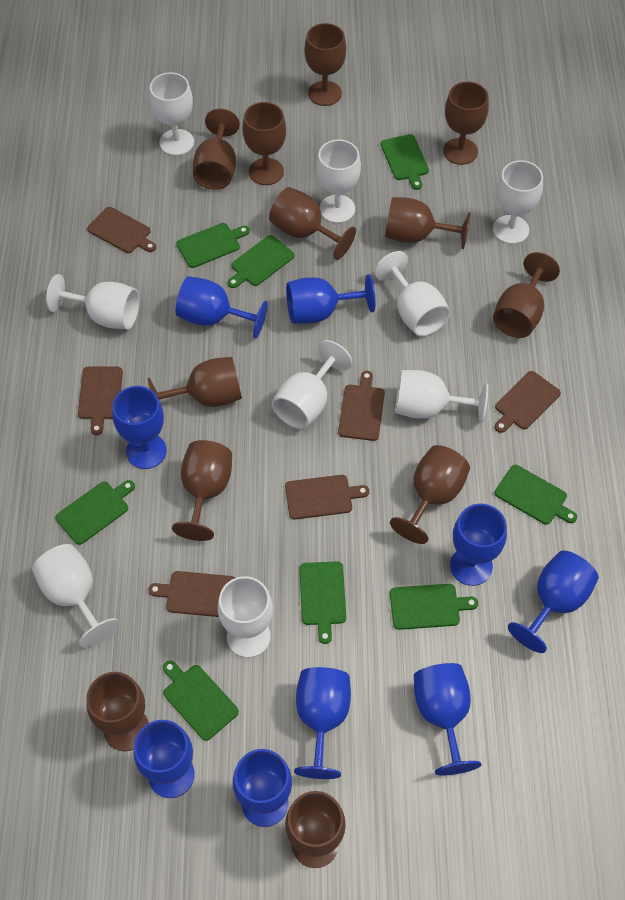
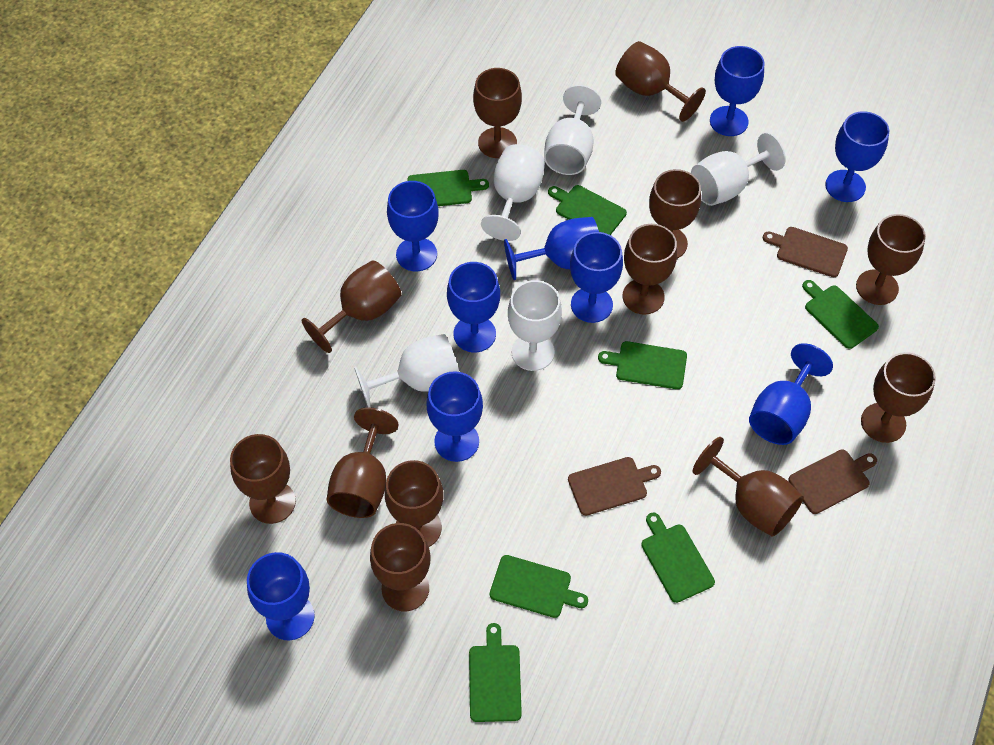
brown cutting board: 6 -> 3
green cutting board: 8 -> 7
white goblet: 9 -> 5

